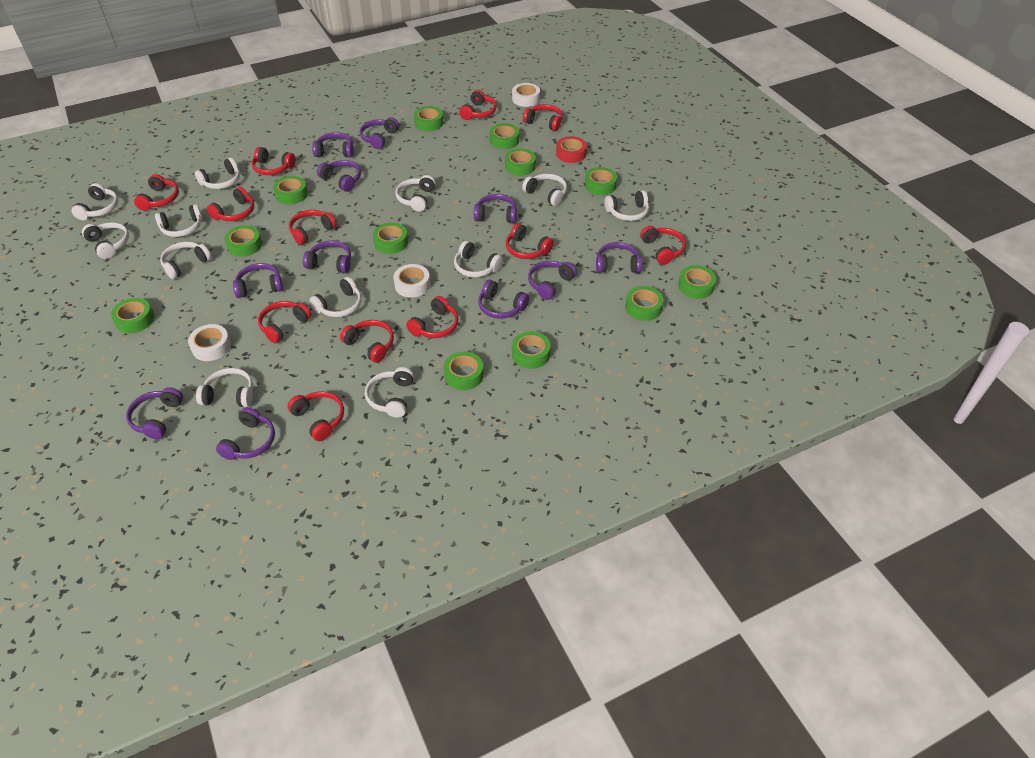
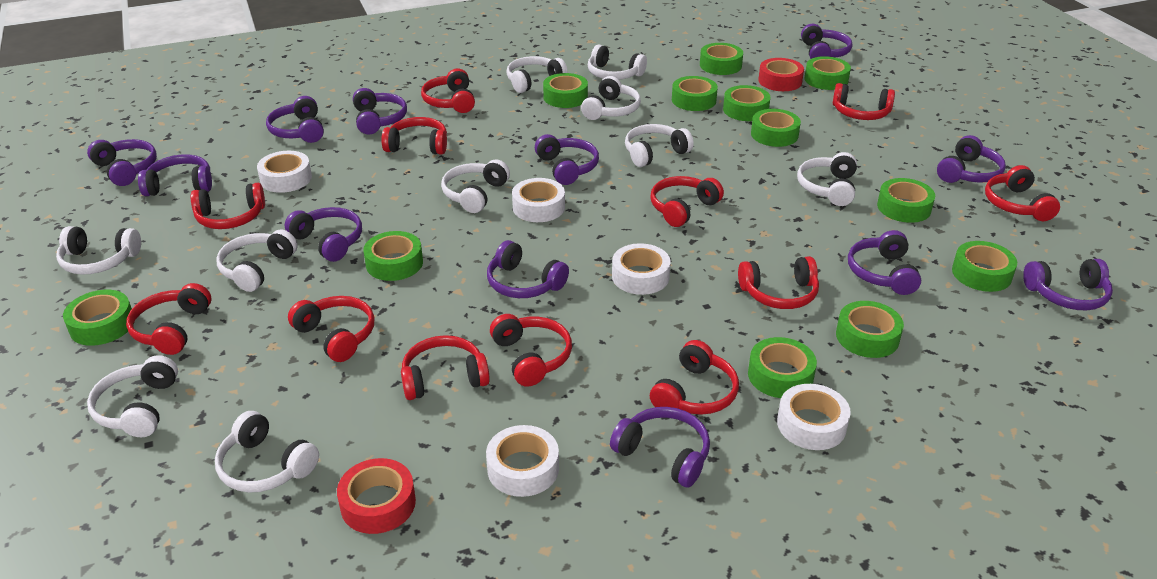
purple headphones: 11 -> 12
red tape: 1 -> 2
white headphones: 12 -> 10
white tape: 3 -> 5

